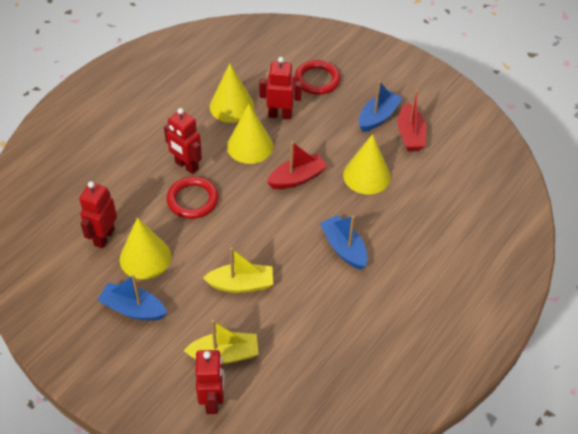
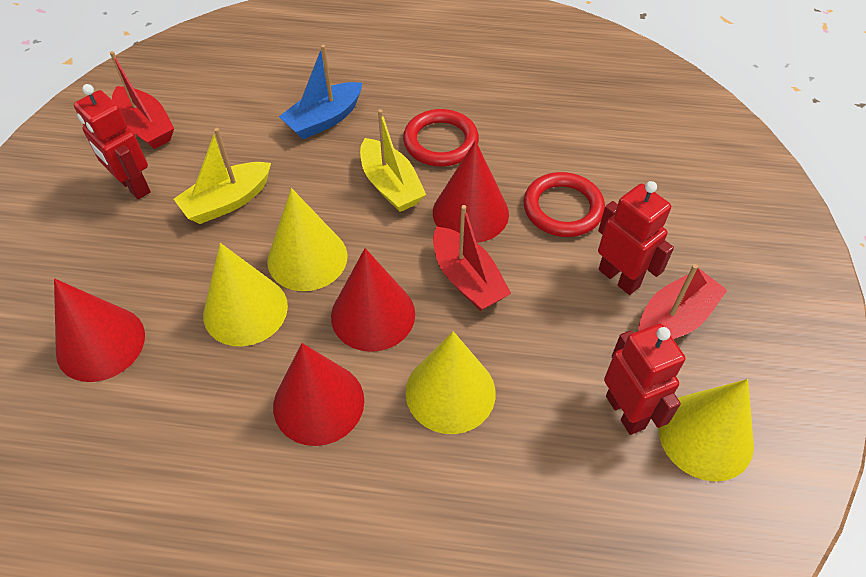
blue boat: 3 -> 1
red boat: 2 -> 3
red cone: 0 -> 4
red robot: 4 -> 3

